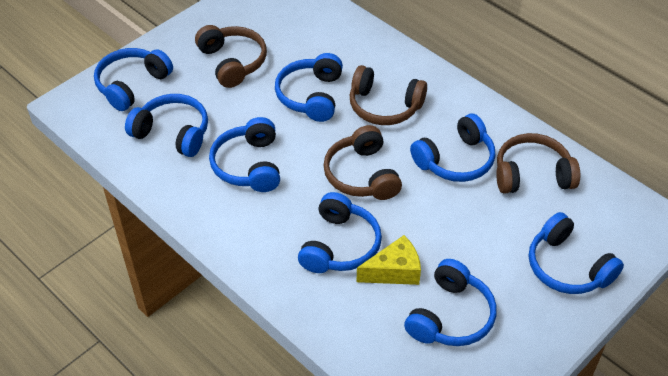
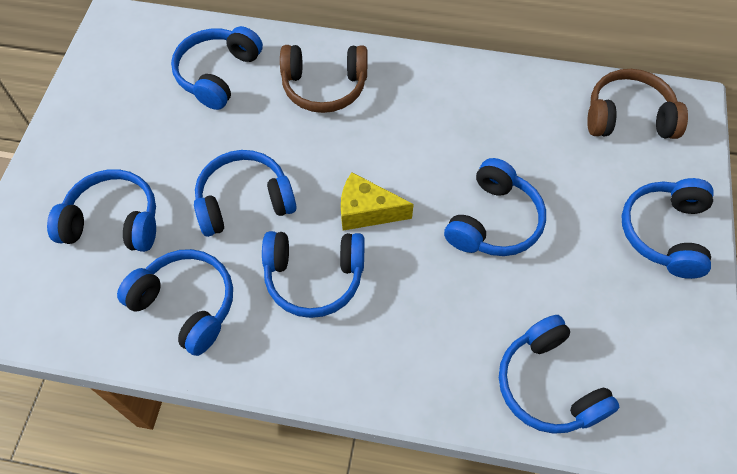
brown headphones: 4 -> 2

